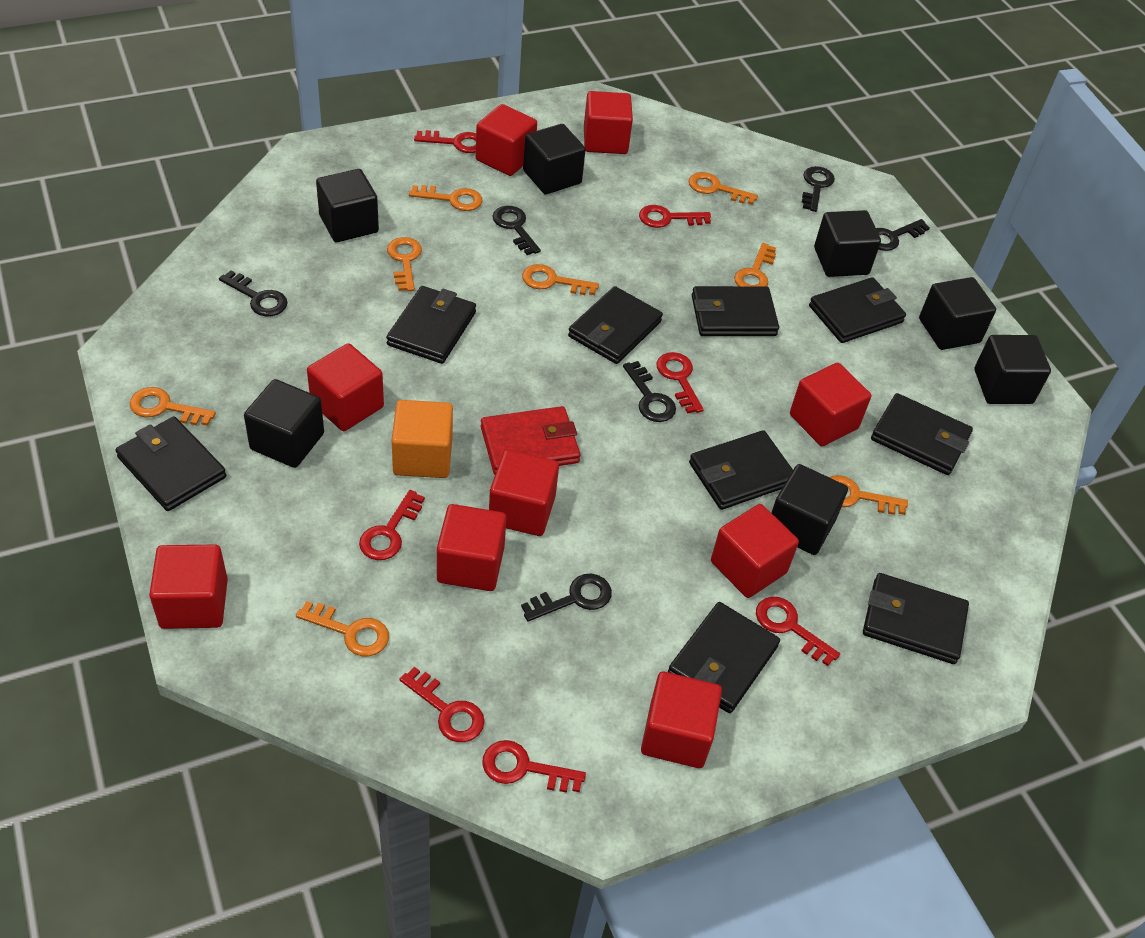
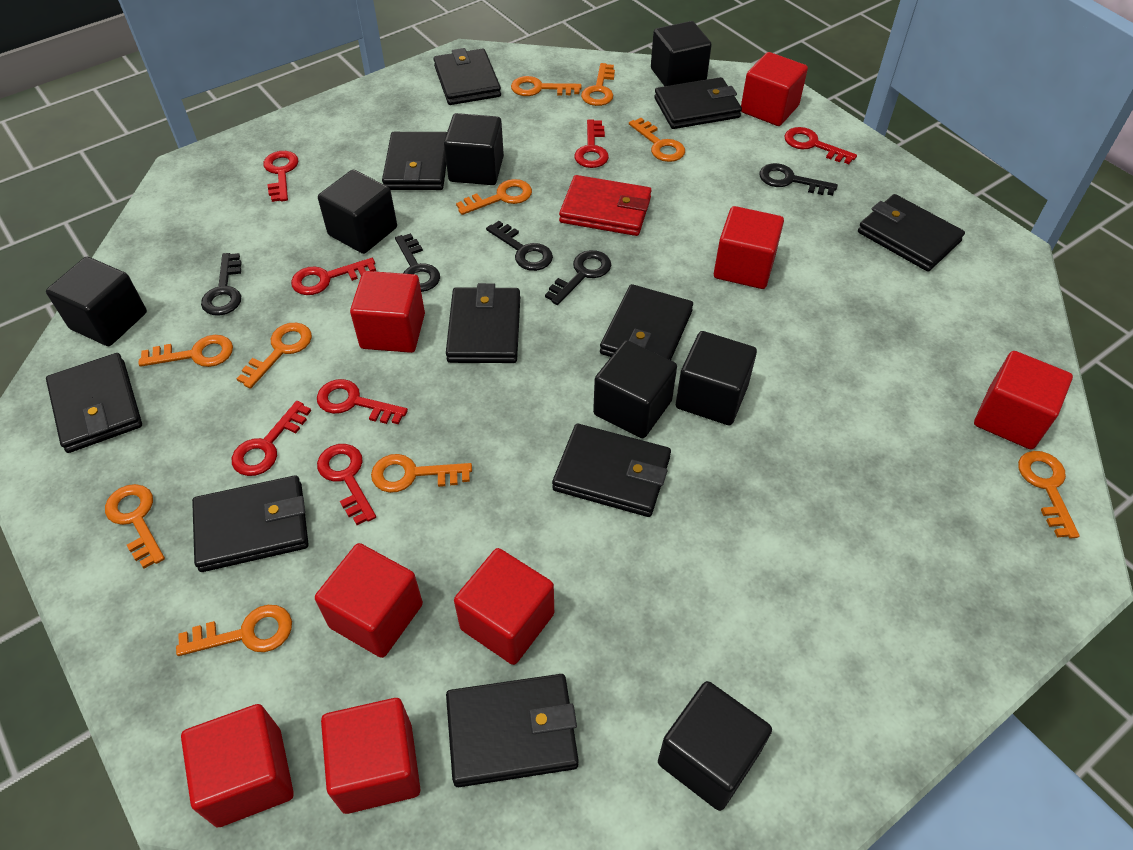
black key: 6 -> 5
black wallet: 9 -> 10
orange cube: 1 -> 0
orange key: 8 -> 10
red cube: 9 -> 8

